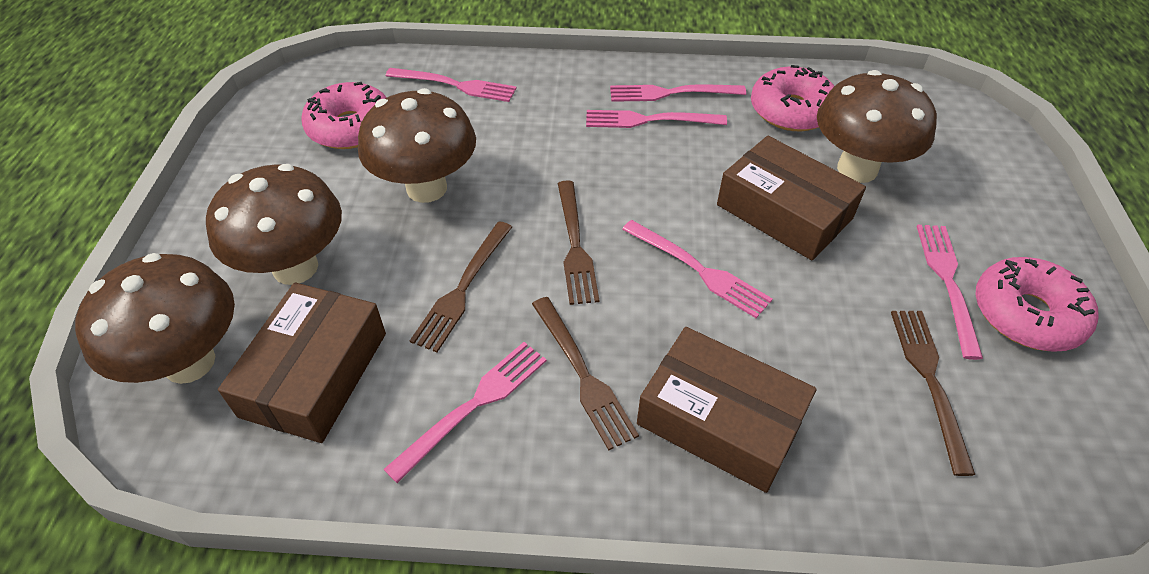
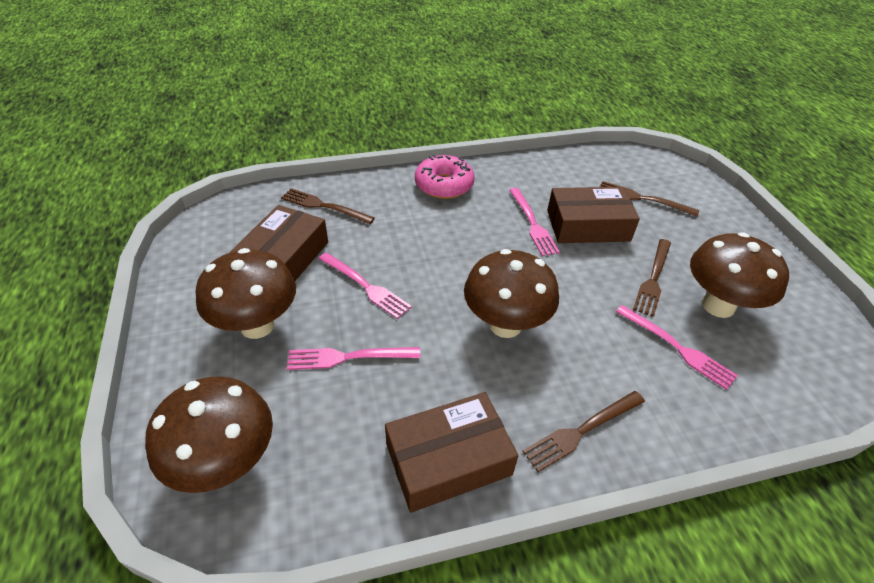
pink donut: 3 -> 1
pink fork: 6 -> 4

